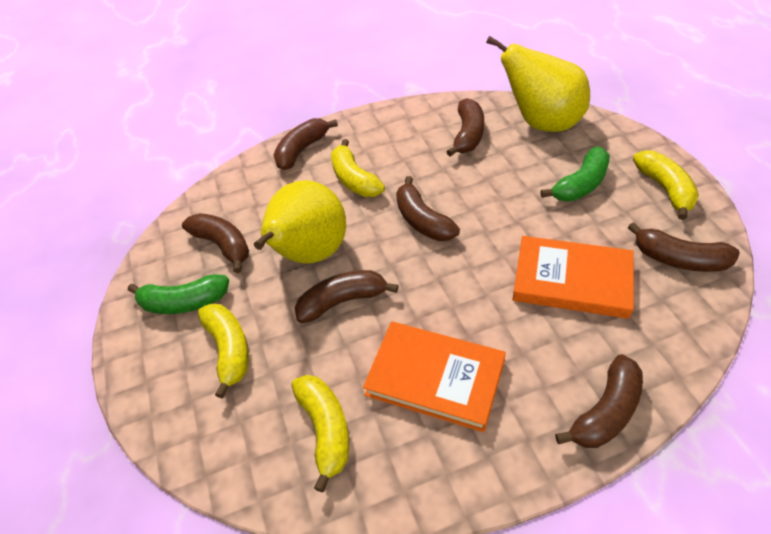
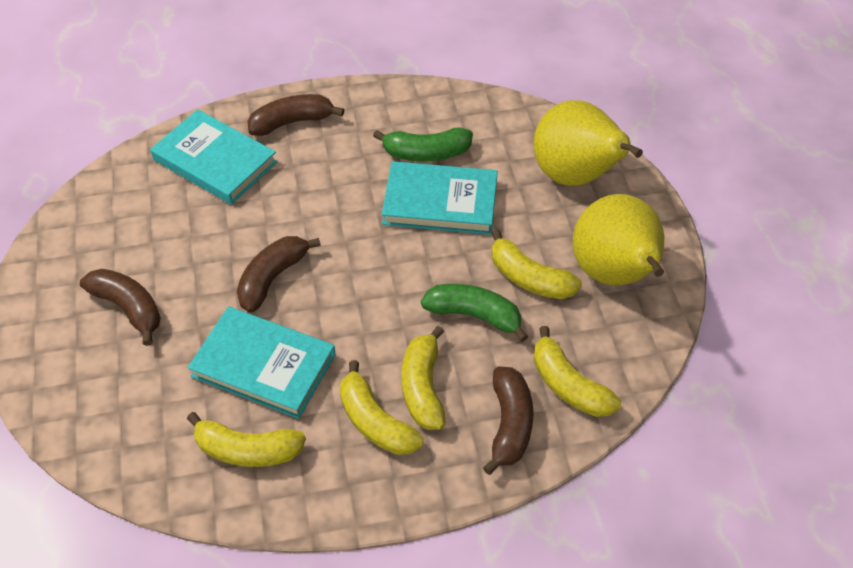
brown banana: 7 -> 4
orange book: 2 -> 0
turquoise book: 0 -> 3
yellow banana: 4 -> 5

